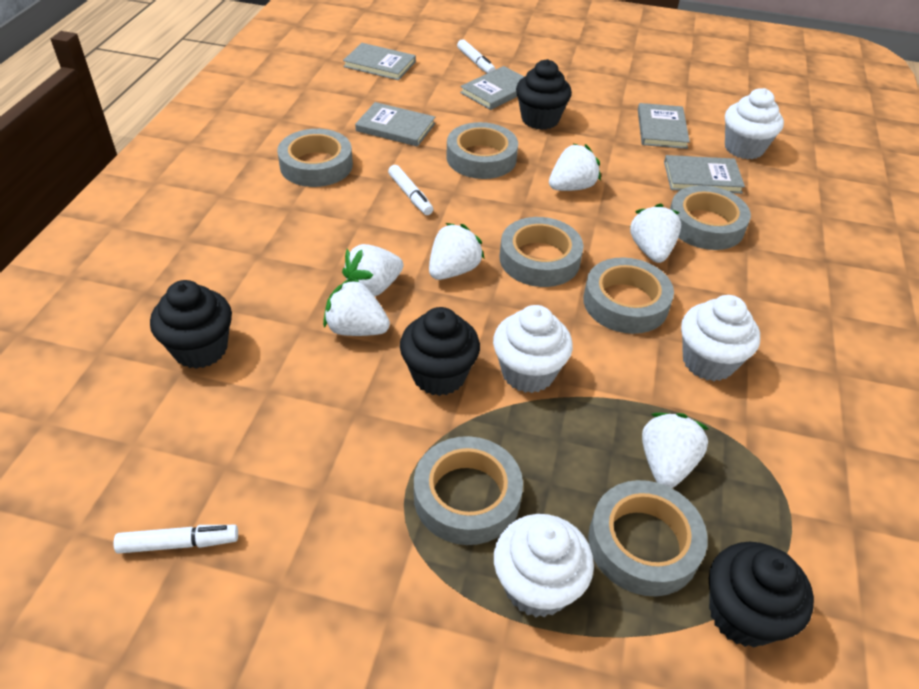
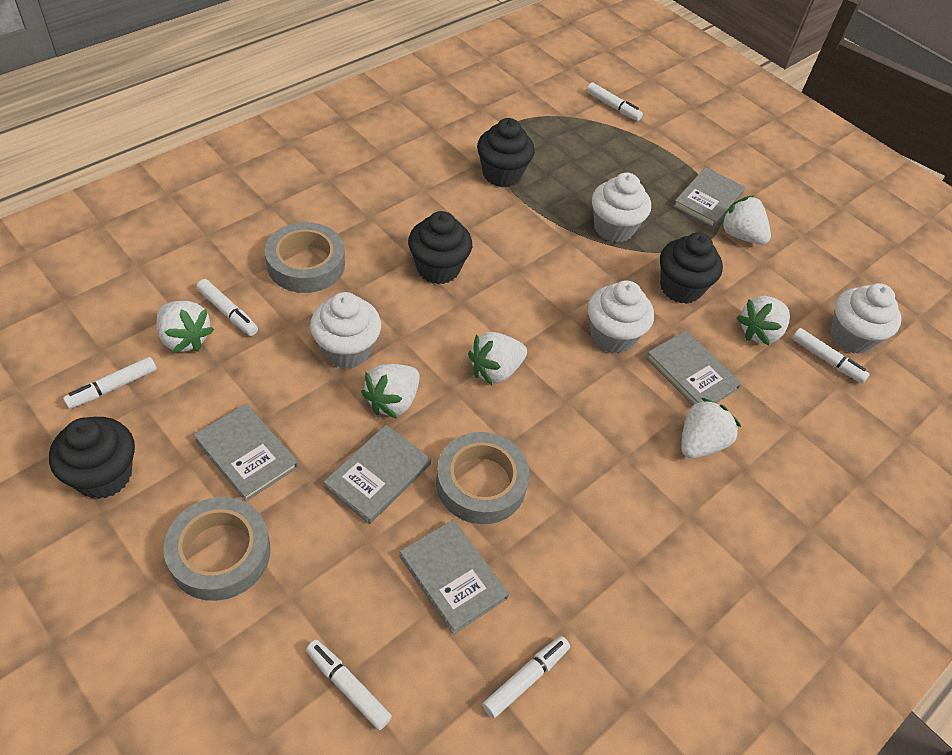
grey tape: 7 -> 3
white marker: 3 -> 6

